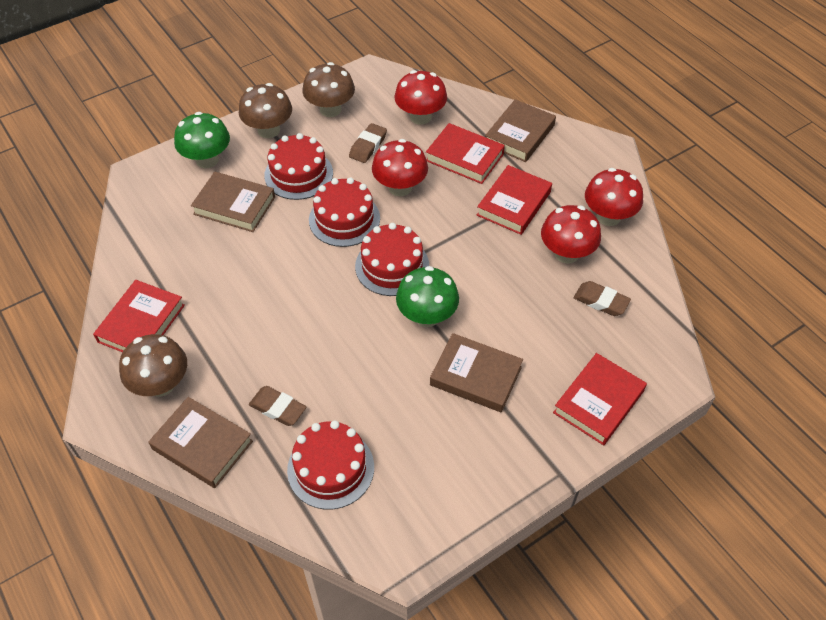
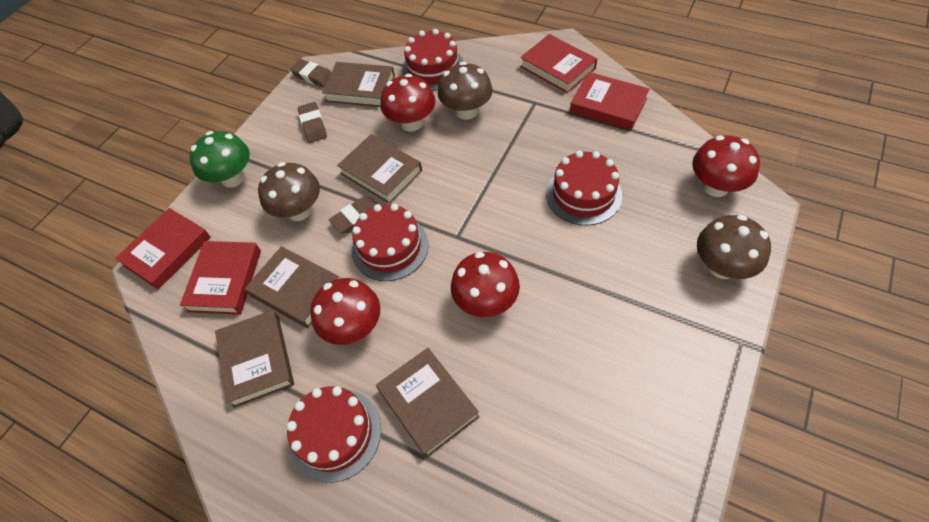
brown book: 4 -> 5
green mushroom: 2 -> 1

